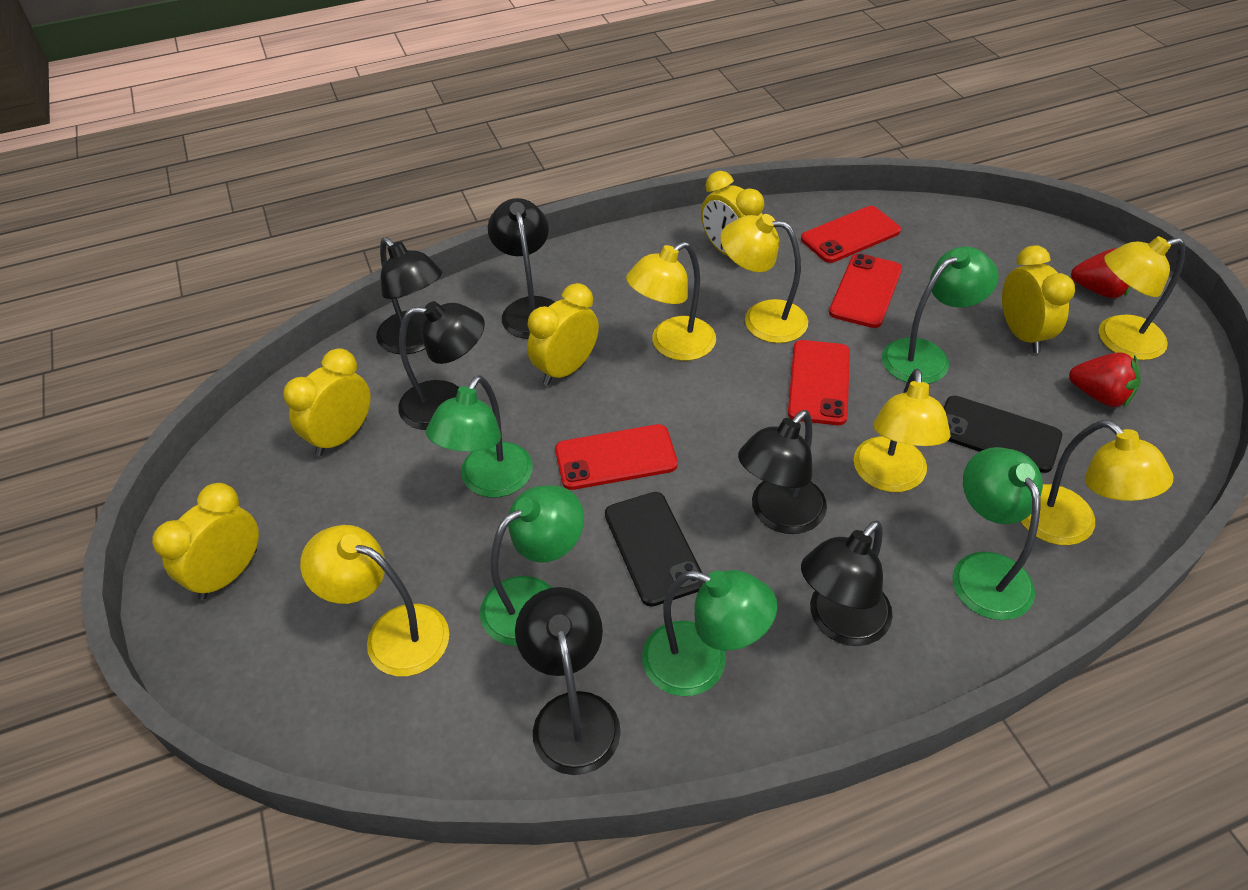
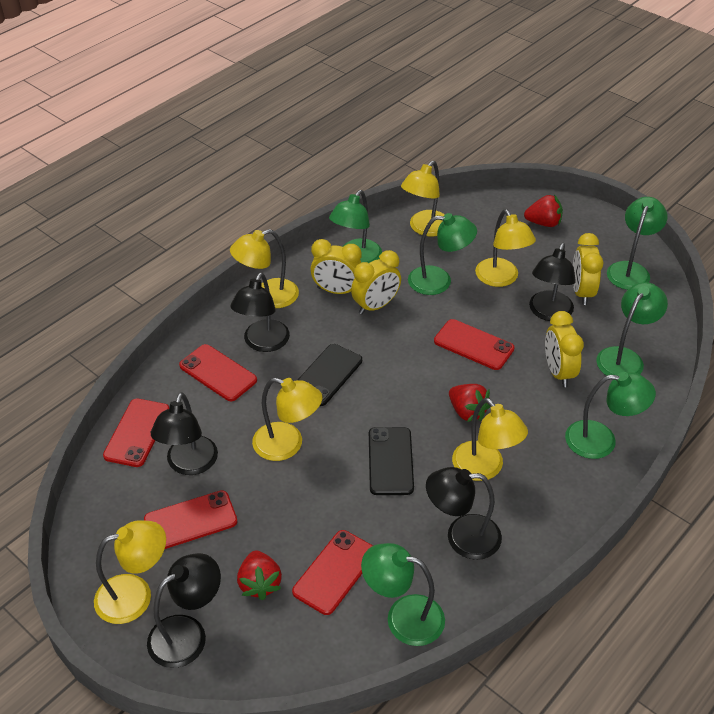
black lamp: 6 -> 5
green lamp: 5 -> 6
red phone: 4 -> 5
red strawberry: 2 -> 3
yellow clock: 5 -> 4

